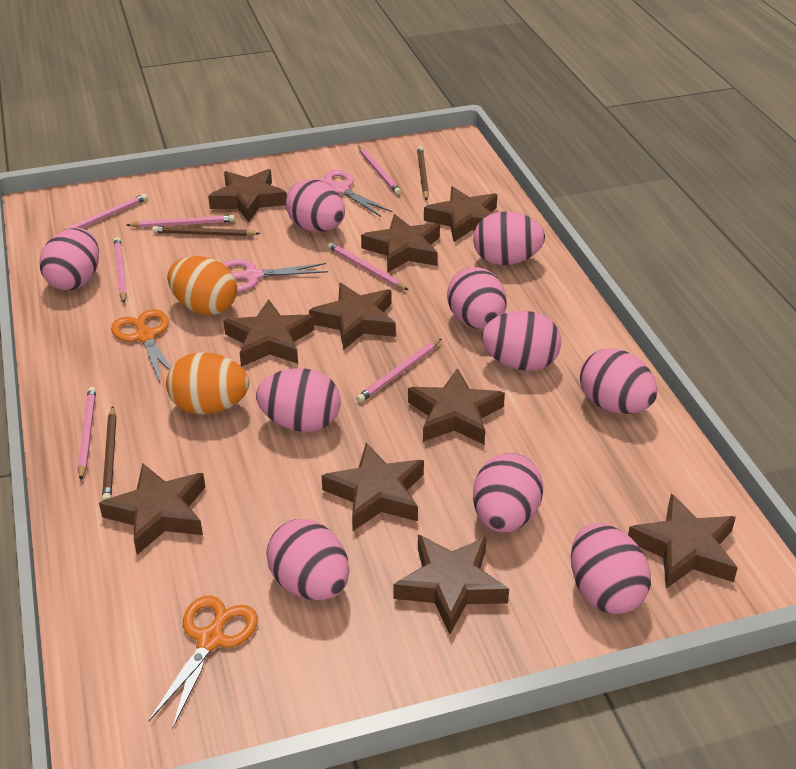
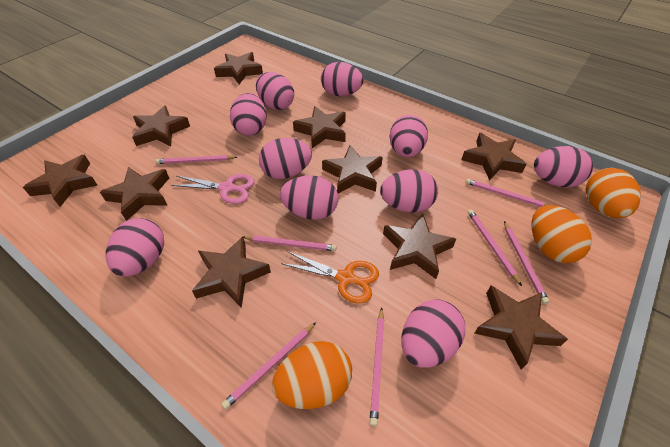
brown pencil: 3 -> 0
orange egg: 2 -> 3
orange scissors: 2 -> 1
pink scissors: 2 -> 1

